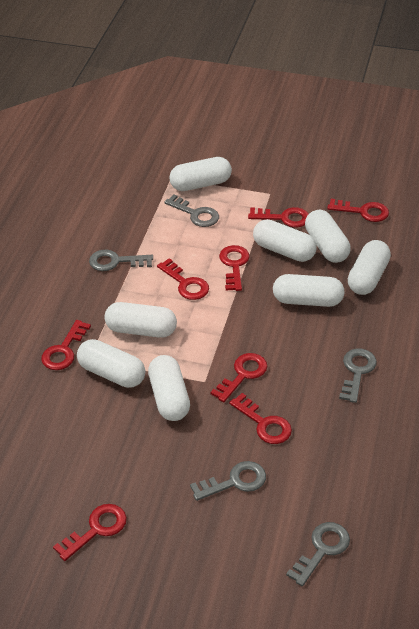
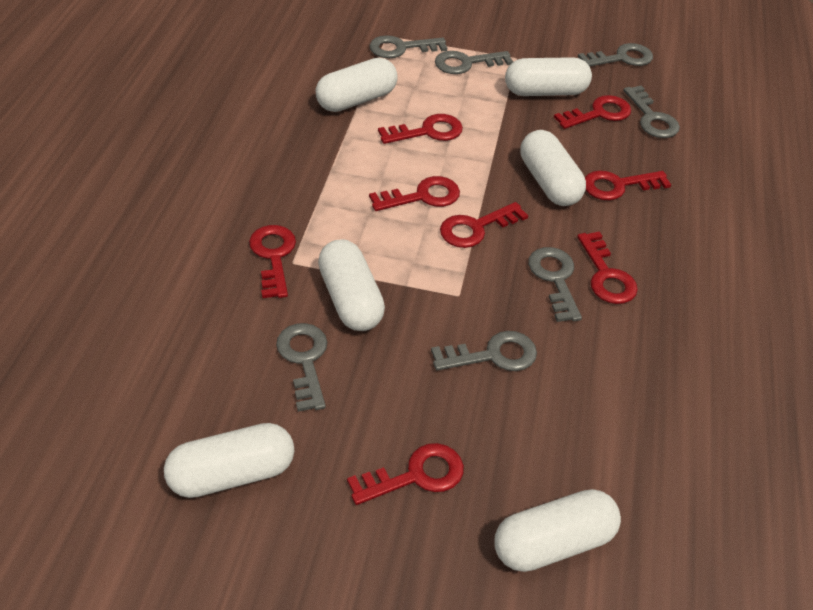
grey key: 5 -> 7
white capsule: 8 -> 6

